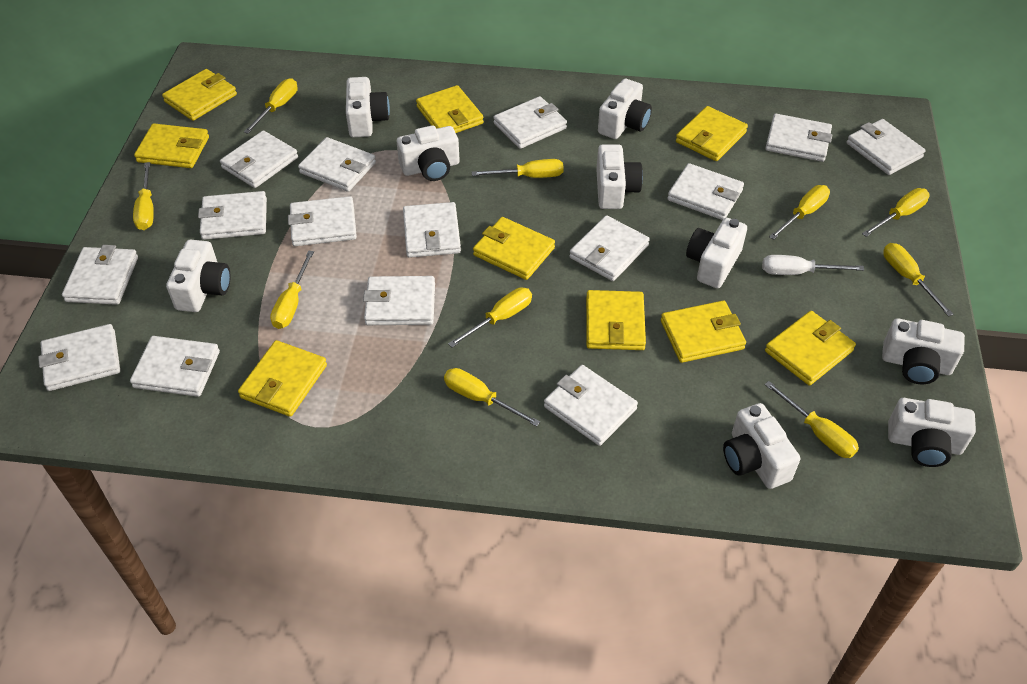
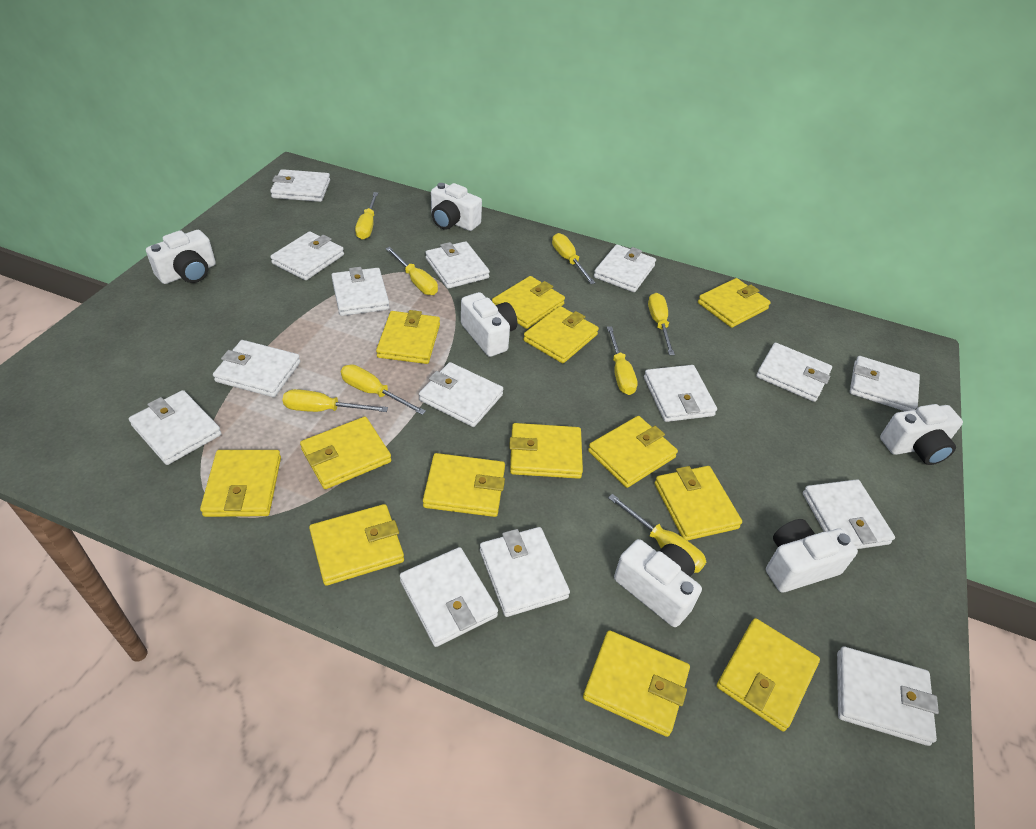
white camera: 9 -> 6
white screwdriver: 1 -> 0
yellow screwdriver: 10 -> 8
yellow wallet: 9 -> 13

